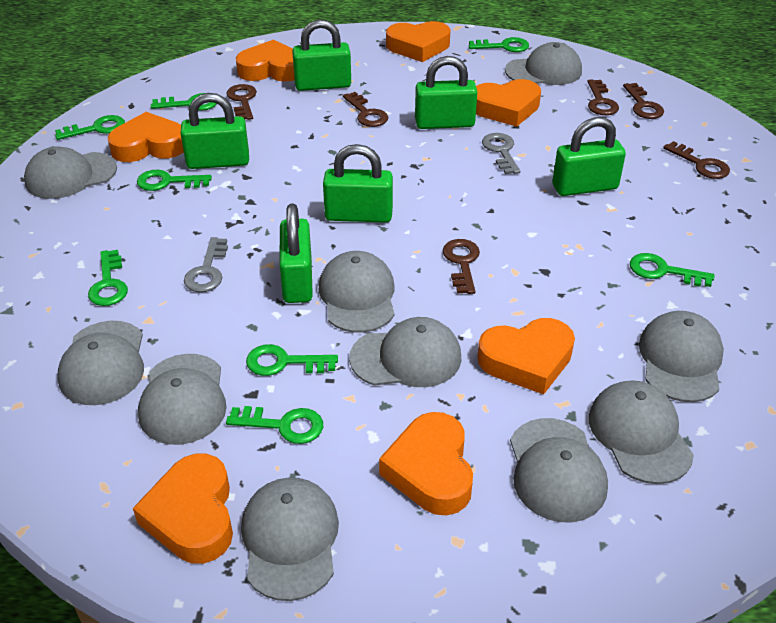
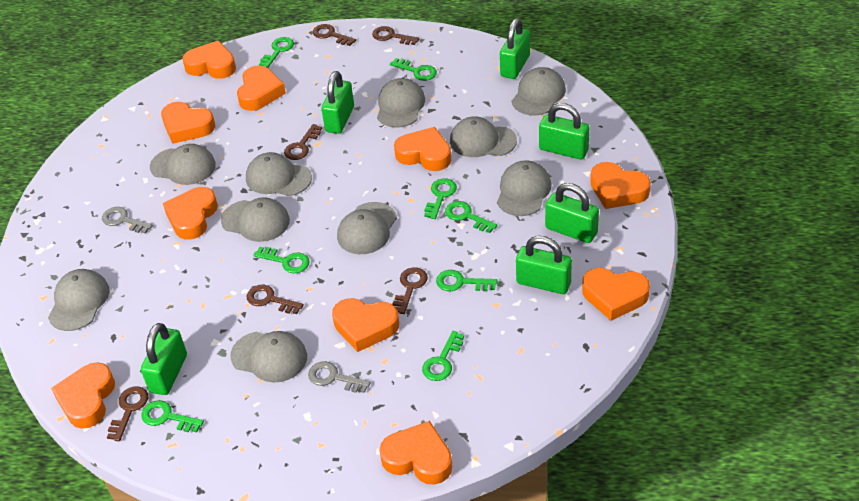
orange heart: 7 -> 10

